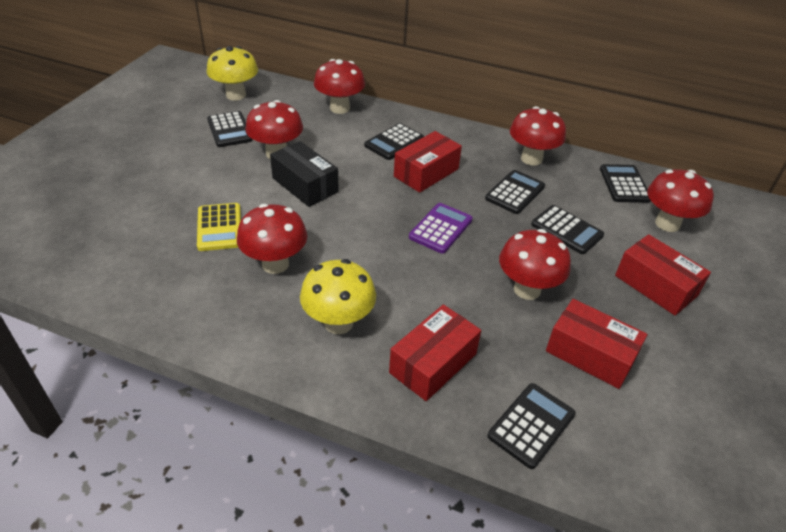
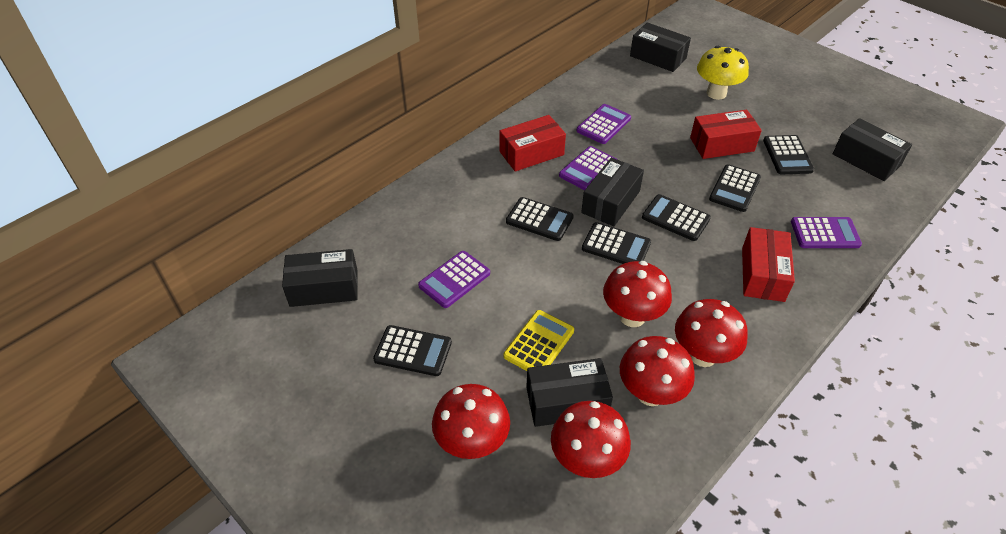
black box: 1 -> 5
purple calculator: 1 -> 4
red box: 4 -> 3
red mushroom: 6 -> 5
yellow mushroom: 2 -> 1

